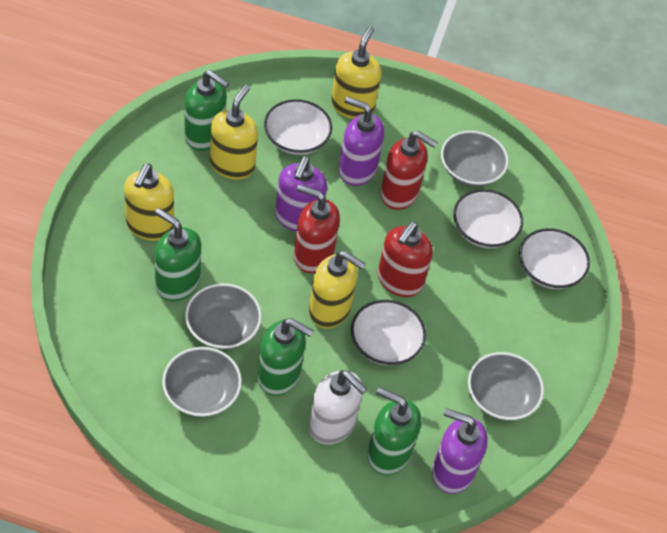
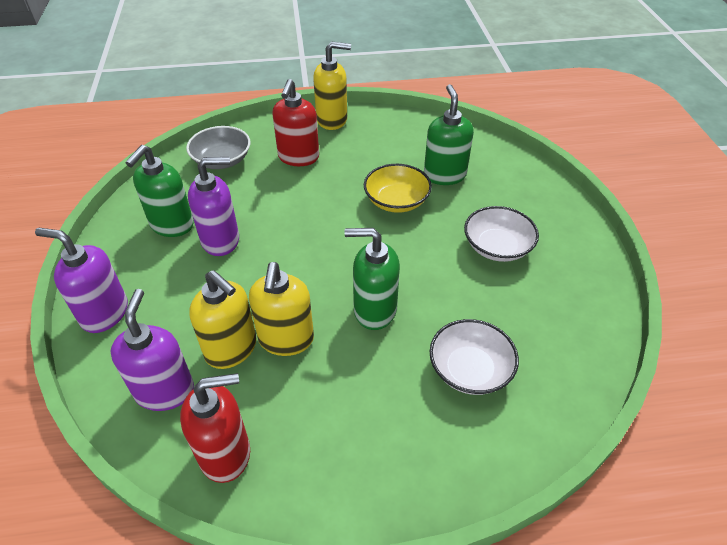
green soap dispenser: 4 -> 3
grey bowl: 4 -> 1
red soap dispenser: 3 -> 2
white bowl: 4 -> 2
white soap dispenser: 1 -> 0
yellow bowl: 0 -> 1
yellow soap dispenser: 4 -> 3

